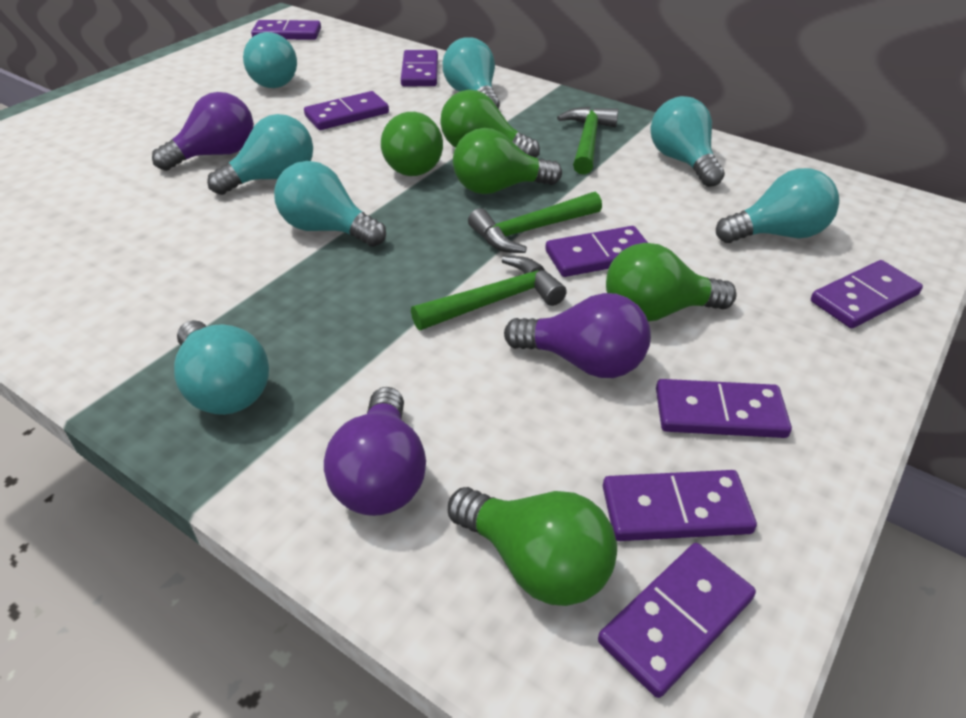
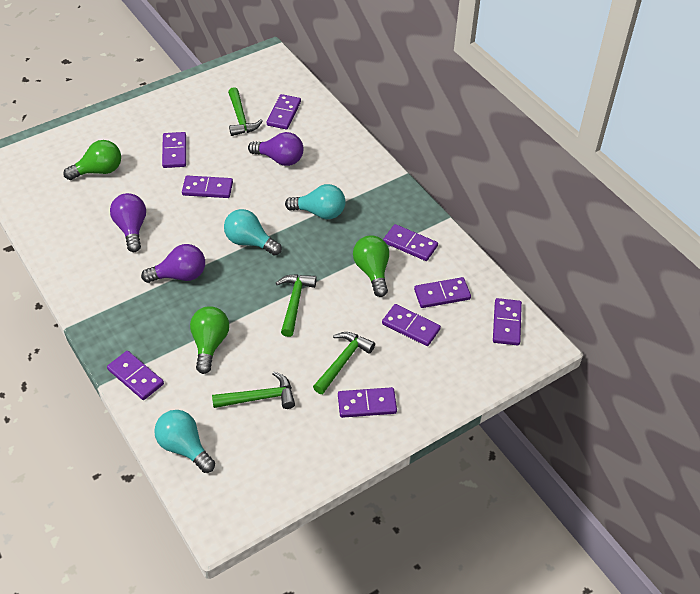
green hammer: 3 -> 4
green light bulb: 5 -> 3
purple domino: 8 -> 9
turquoise light bulb: 7 -> 3

